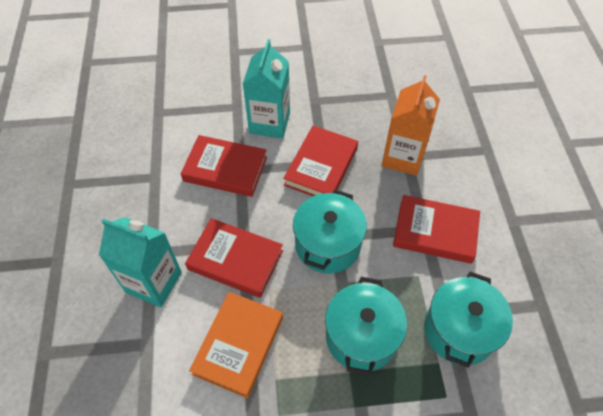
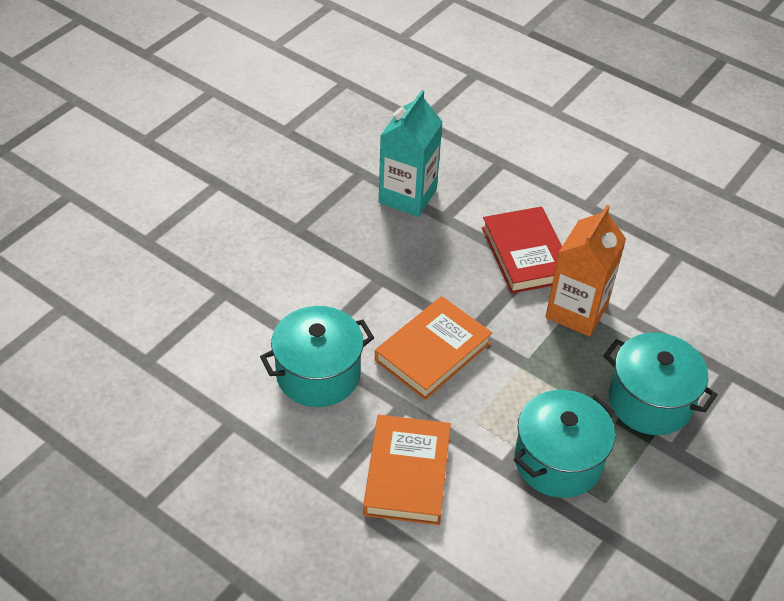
orange book: 1 -> 2
red book: 4 -> 1
turquoise carton: 2 -> 1

